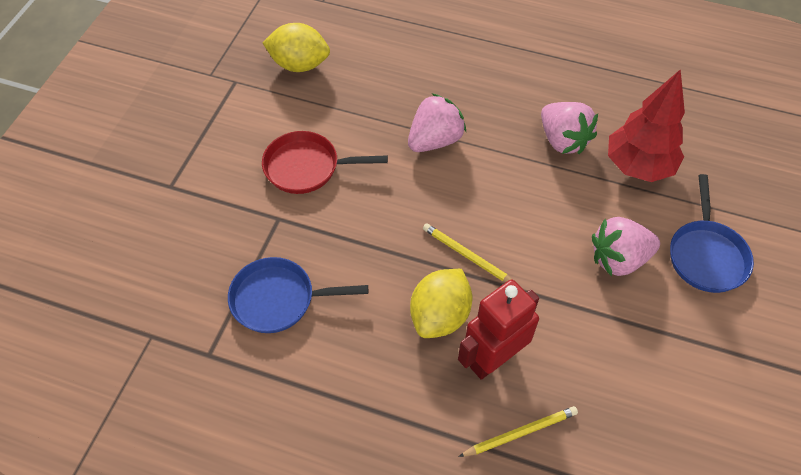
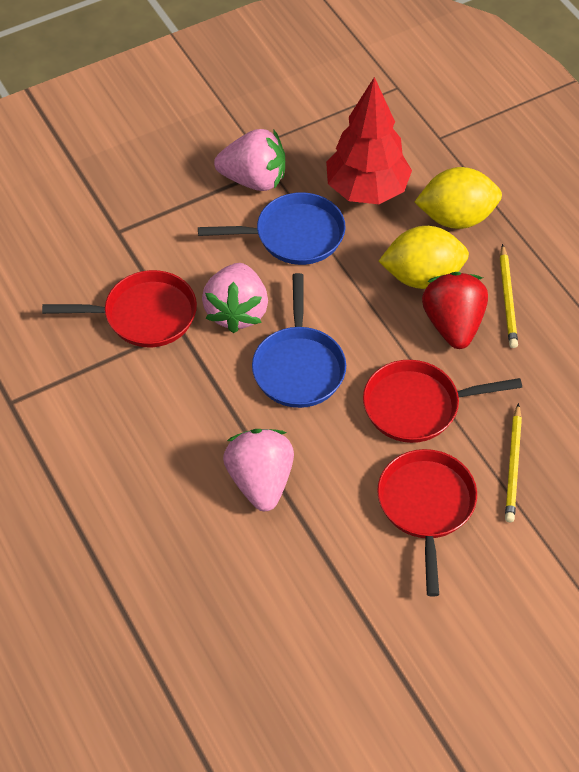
red pan: 1 -> 3
red robot: 1 -> 0
red strawberry: 0 -> 1

